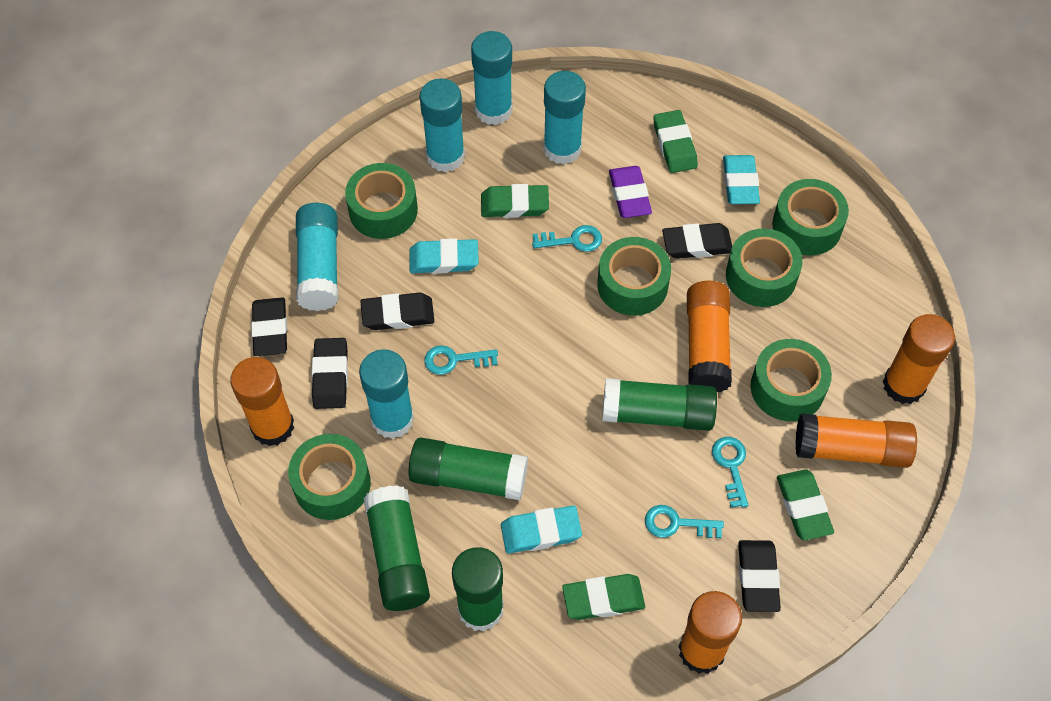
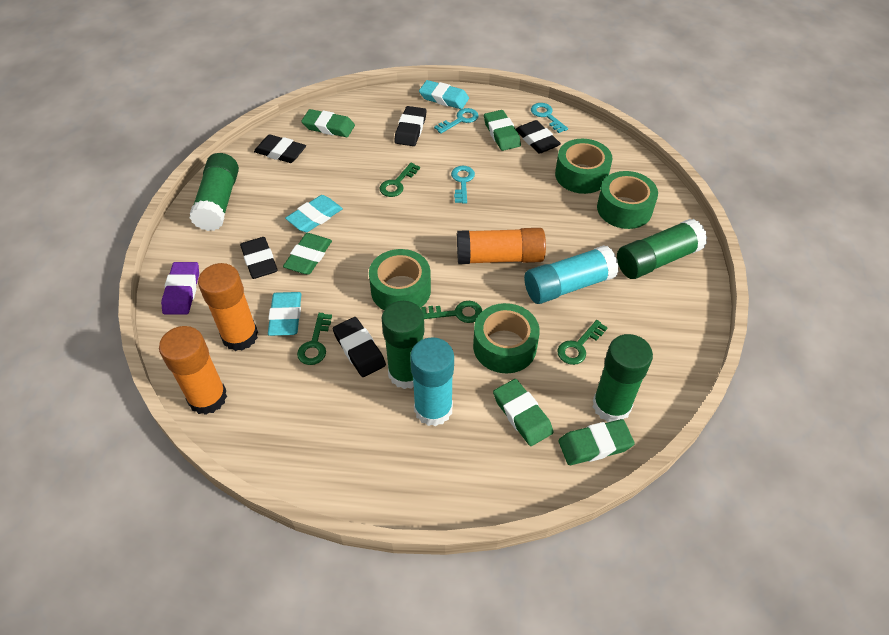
green eraser: 4 -> 5
green key: 0 -> 4
green tape: 6 -> 4
orange glue stick: 5 -> 3
turquoise glue stick: 5 -> 2
turquoise key: 4 -> 3

